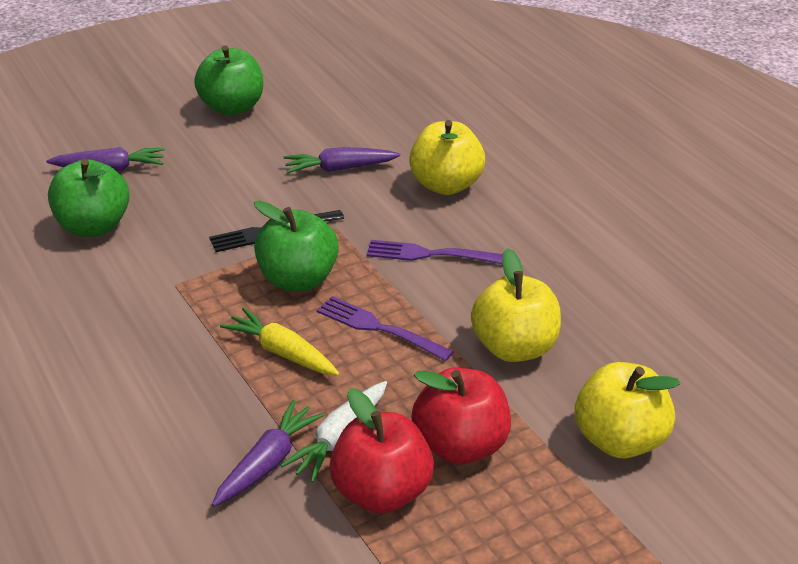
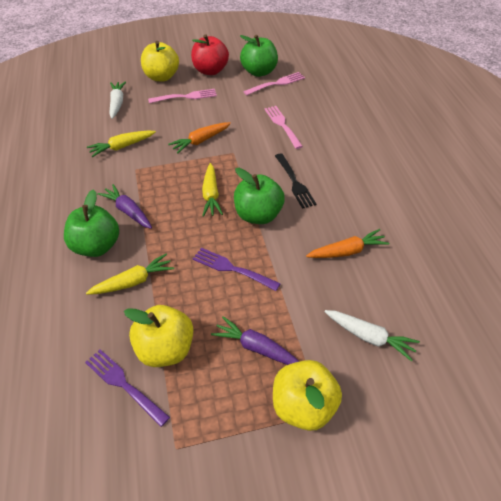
orange carrot: 0 -> 2
pink fork: 0 -> 3
purple carrot: 3 -> 2
red apple: 2 -> 1
white carrot: 1 -> 2
yellow carrot: 1 -> 3

